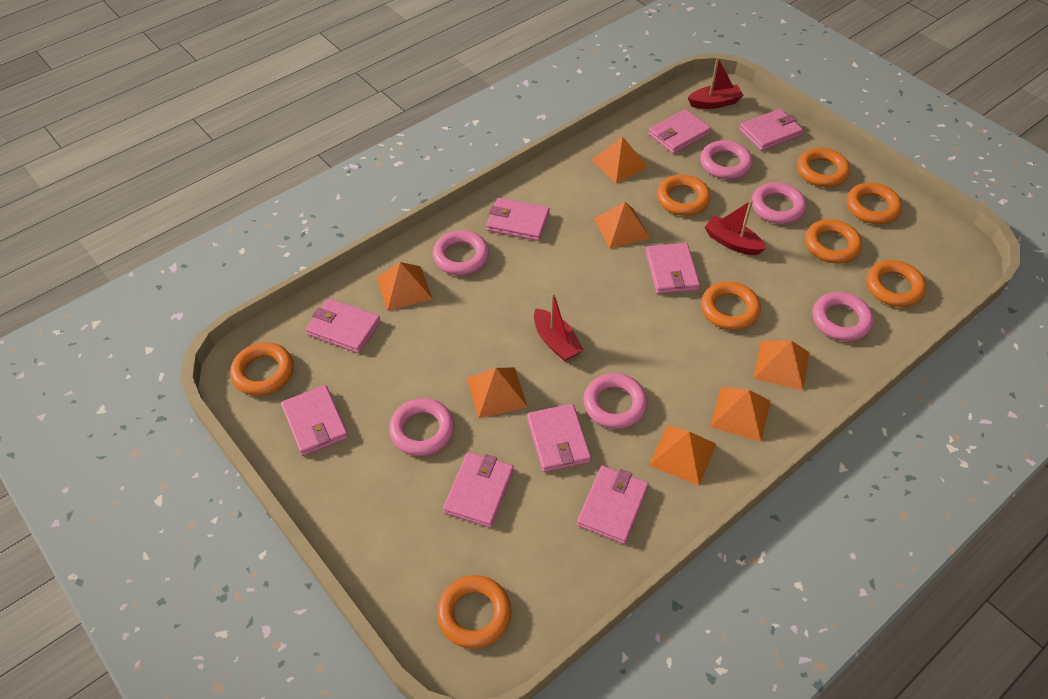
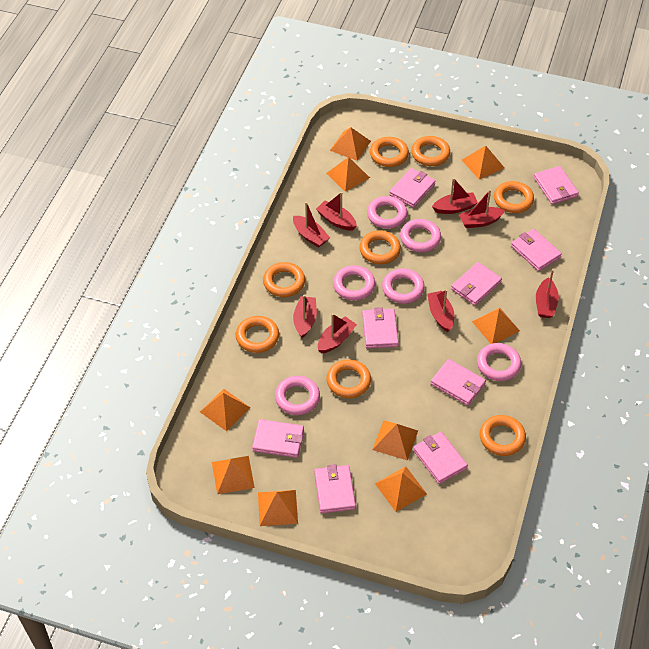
orange pyramid: 7 -> 9
red boat: 3 -> 8

